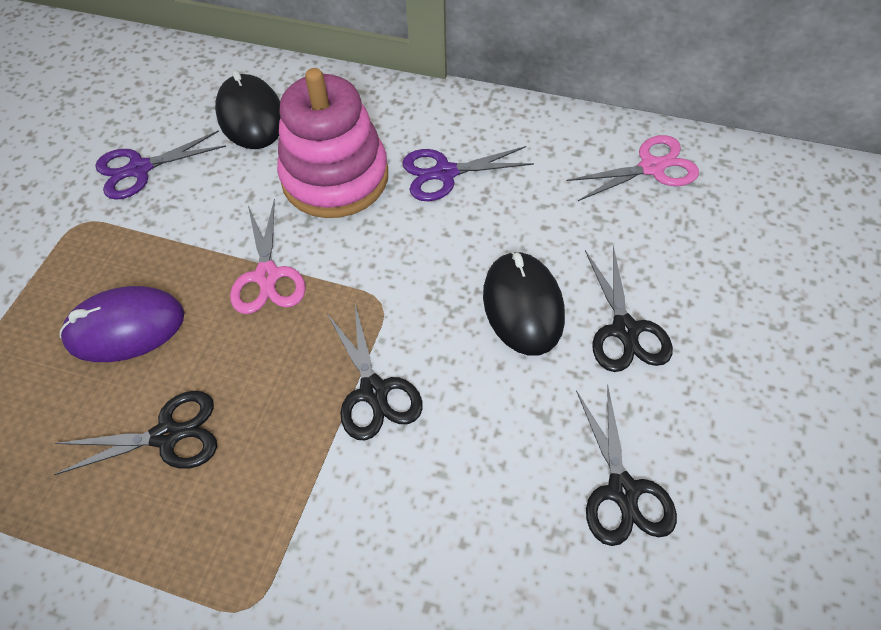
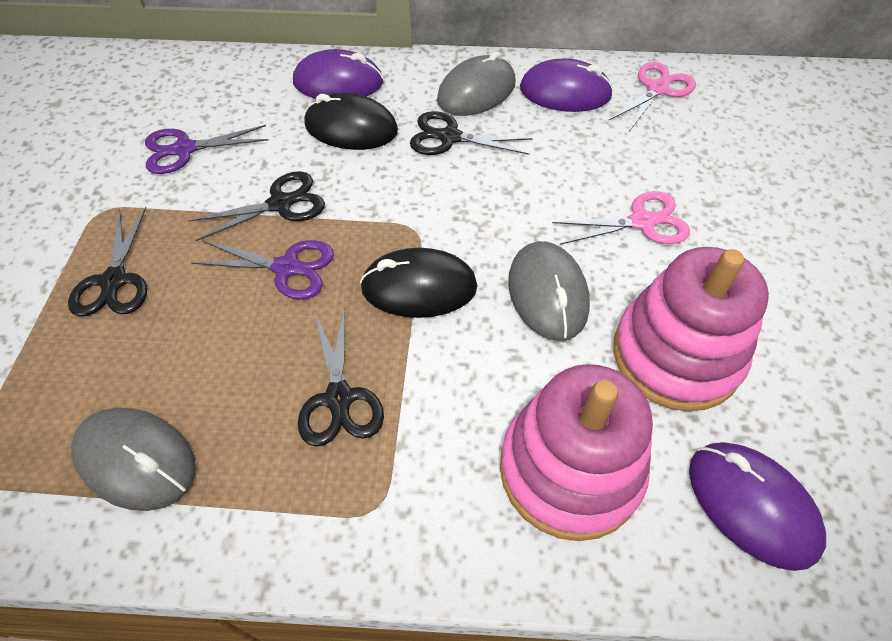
grey mouse: 0 -> 3
pink stacking toy: 1 -> 2
purple mouse: 1 -> 3

